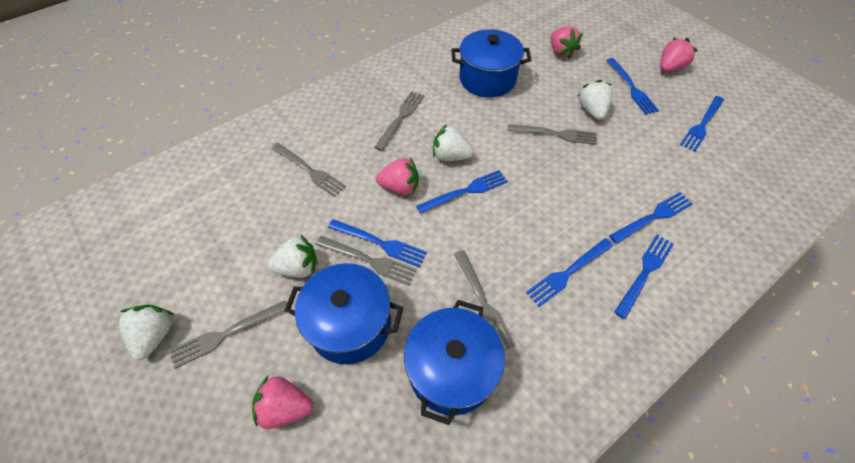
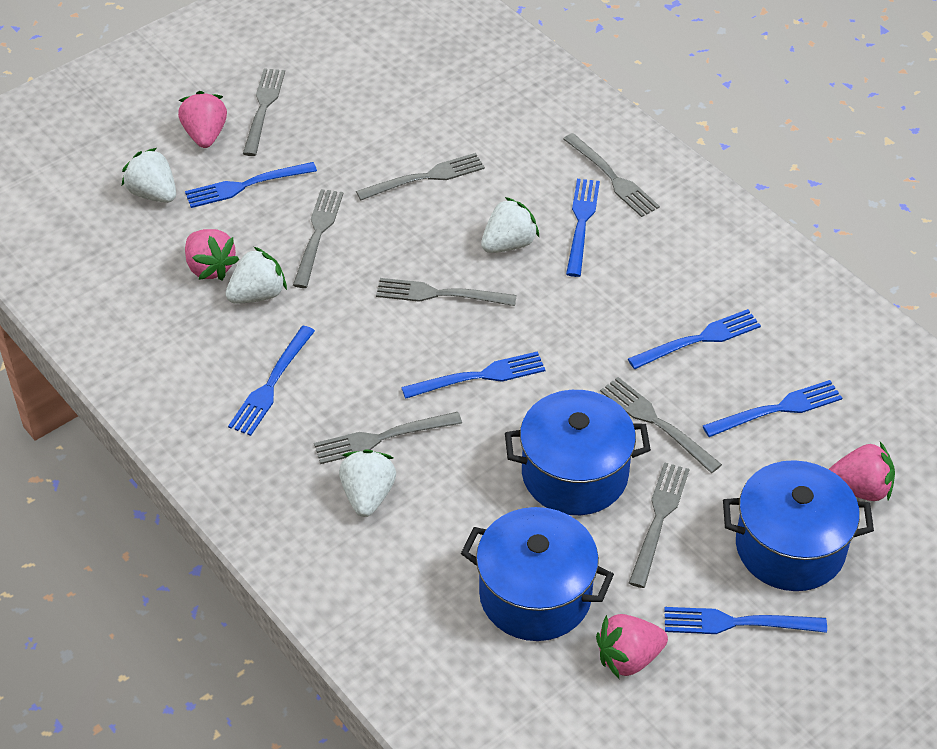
grey fork: 6 -> 8

